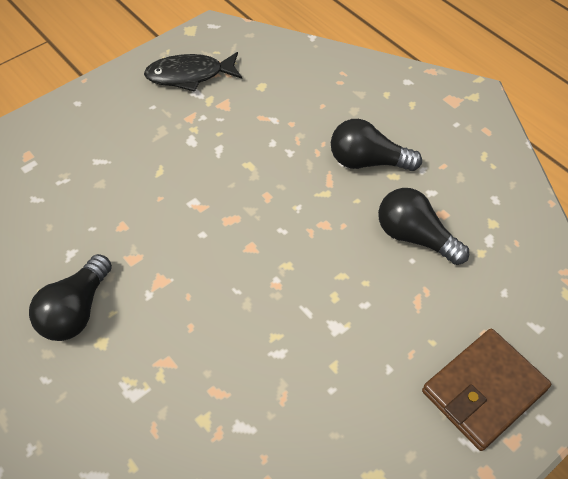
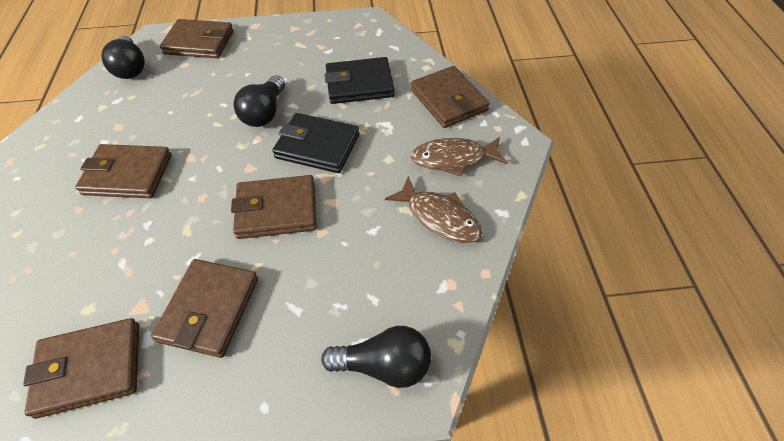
black fish: 1 -> 0
black wallet: 0 -> 2
brown fish: 0 -> 2
brown wallet: 1 -> 6

